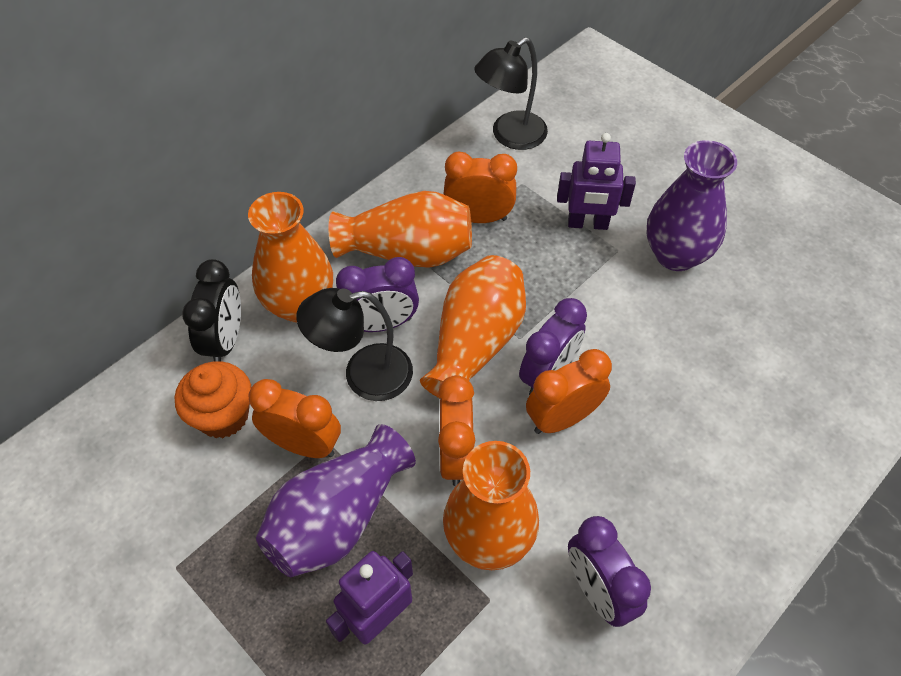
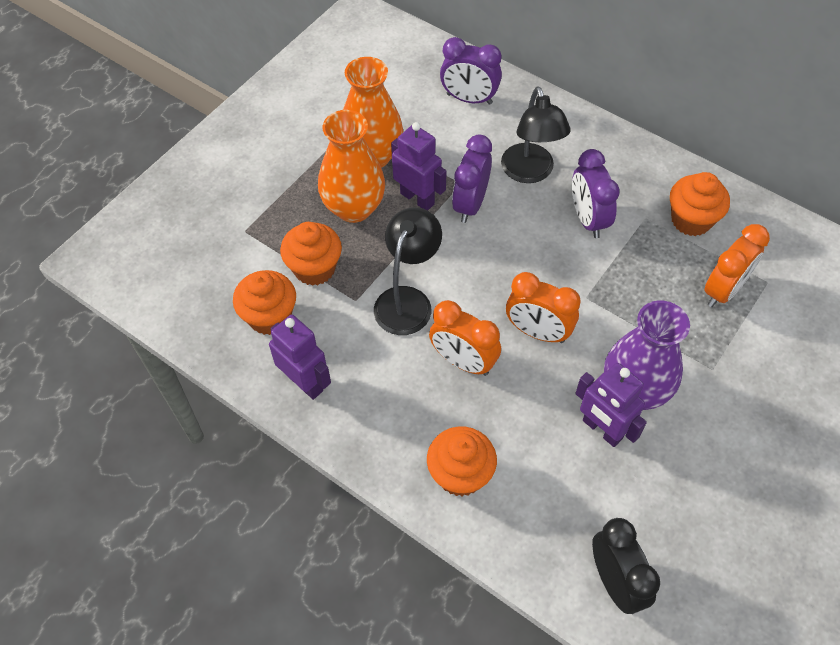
orange clock: 4 -> 3
orange cupcake: 1 -> 4
orange vase: 4 -> 2
purple robot: 2 -> 3
purple vase: 2 -> 1

